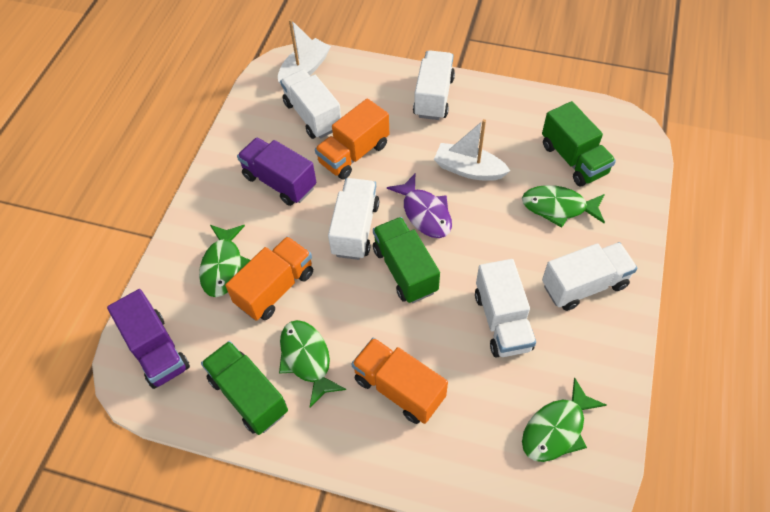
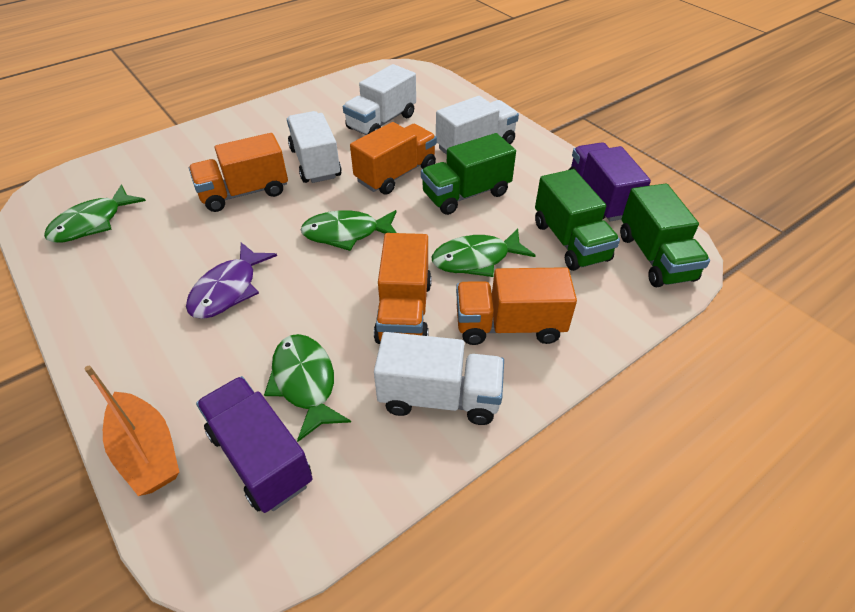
orange boat: 0 -> 1
orange truck: 3 -> 4
white boat: 2 -> 0
white truck: 5 -> 4

